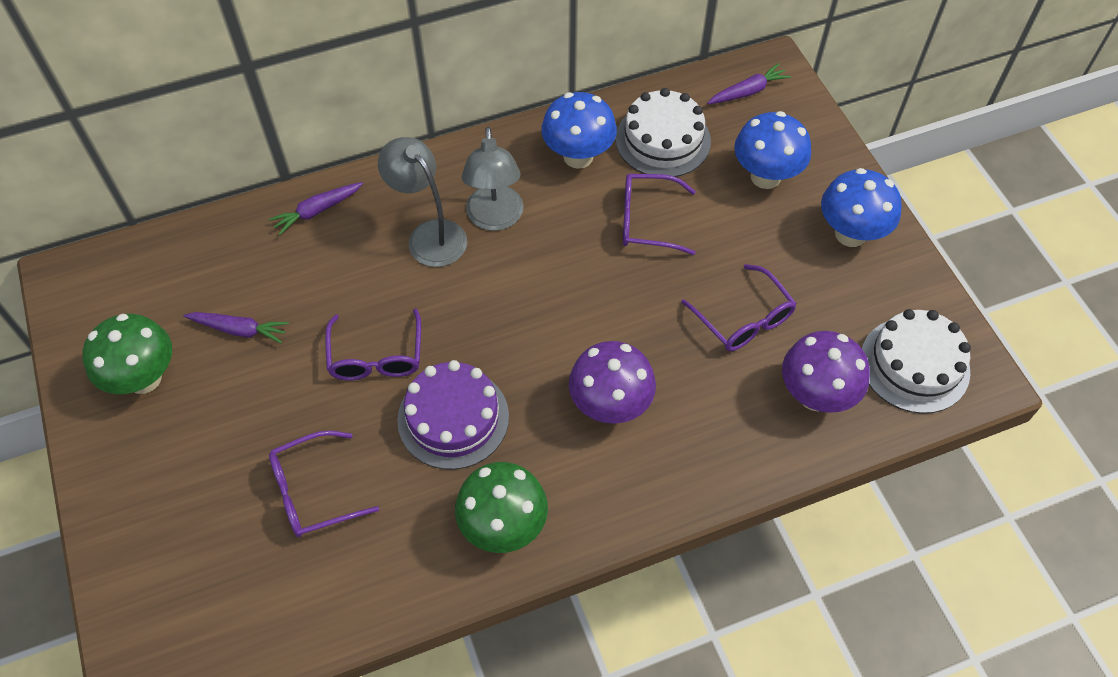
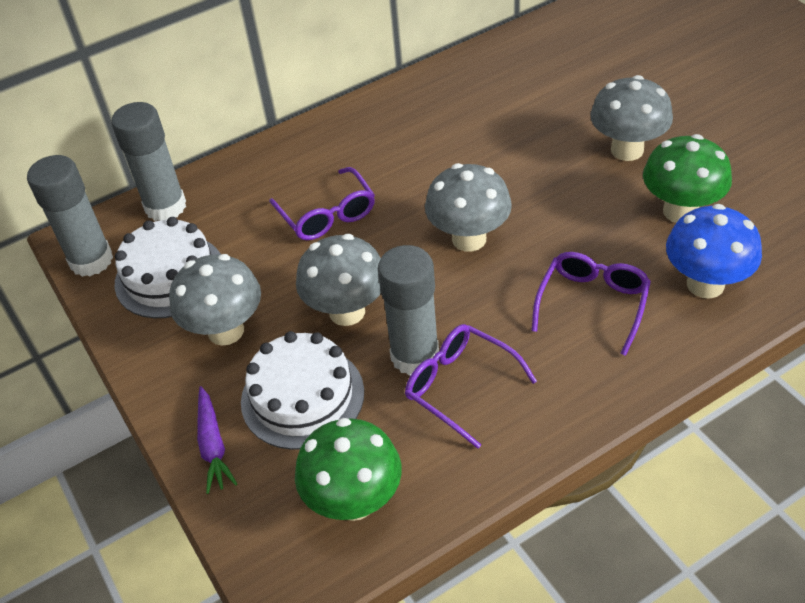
blue mushroom: 3 -> 1
grey glue stick: 0 -> 3
grey lamp: 2 -> 0
grey mushroom: 0 -> 4
purple cake: 1 -> 0
purple carrot: 3 -> 1
purple glasses: 4 -> 3
purple mushroom: 2 -> 0

